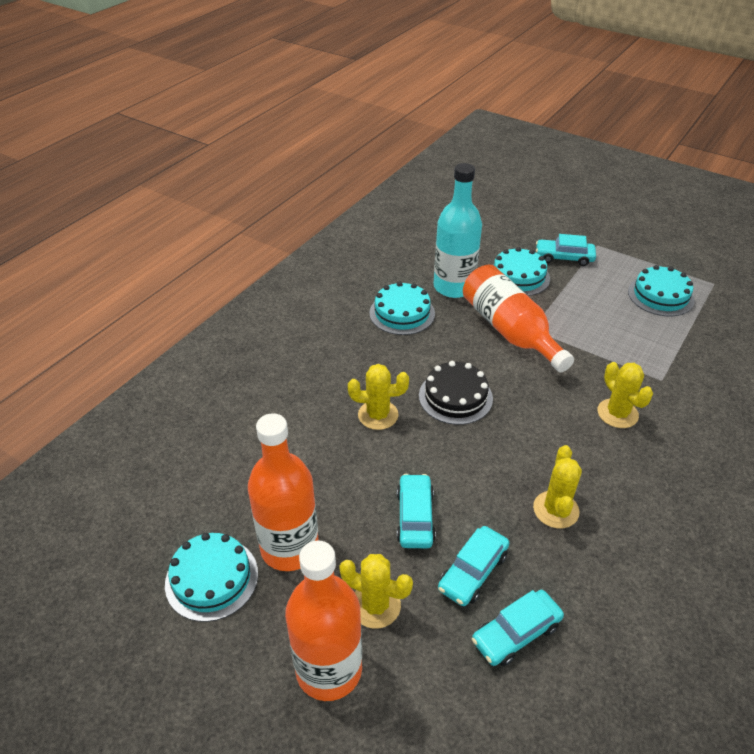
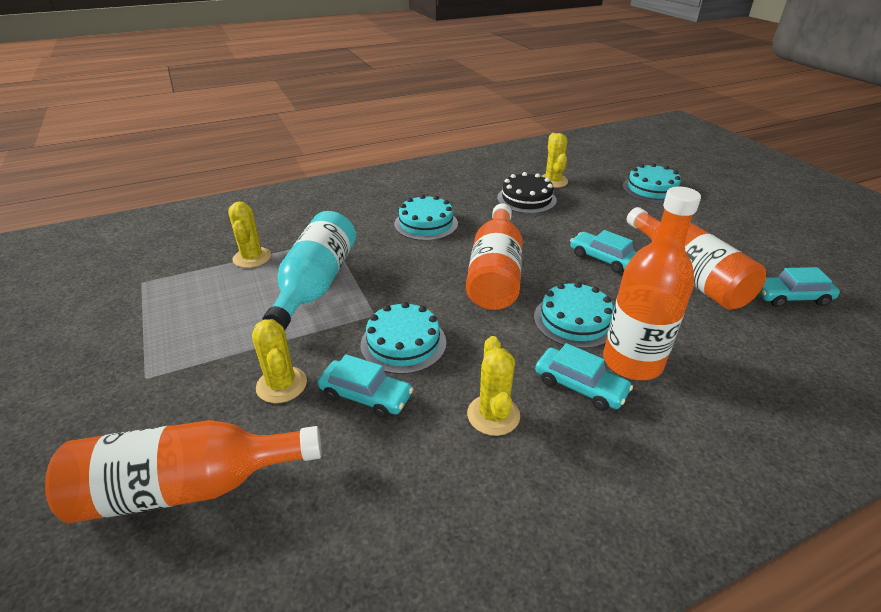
orange bottle: 3 -> 4

